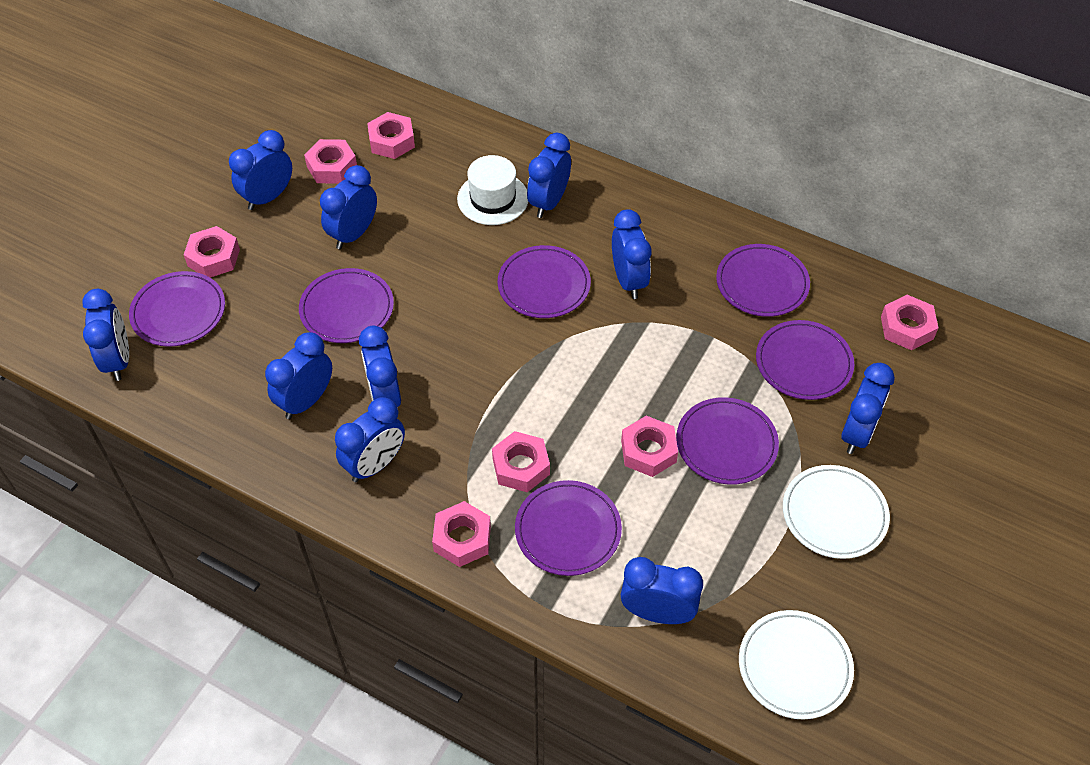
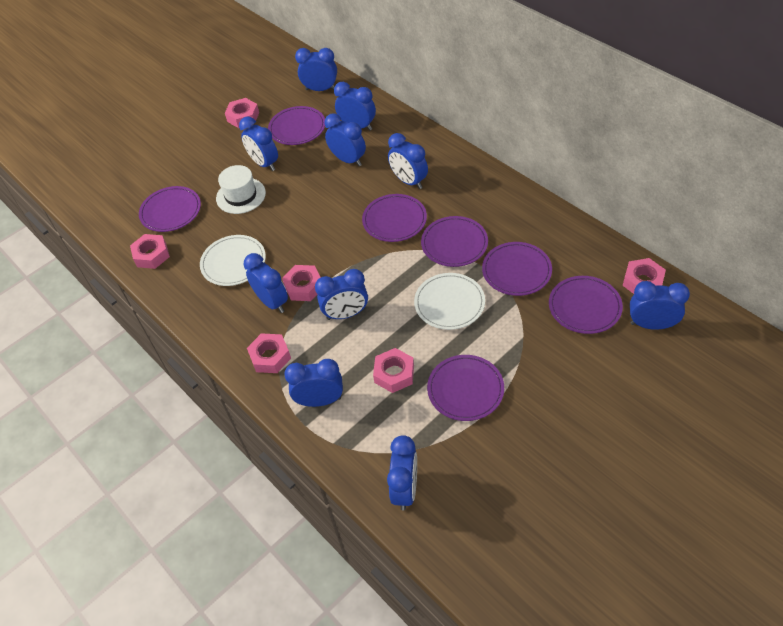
pink nut: 7 -> 6

